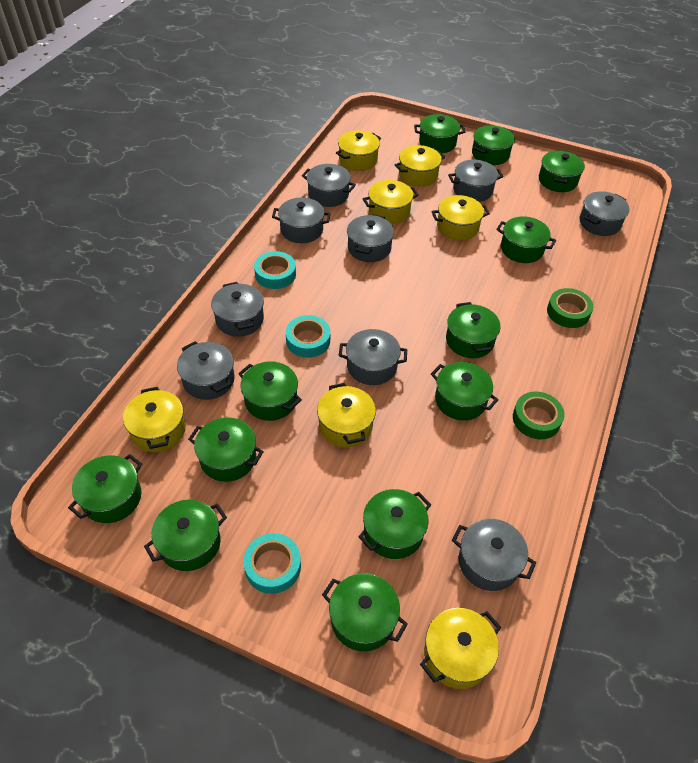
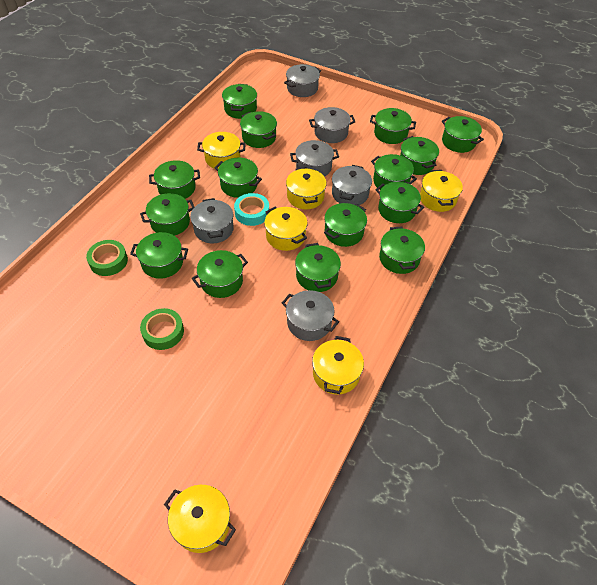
green pot: 12 -> 15
grey pot: 9 -> 6
turquoise tape: 3 -> 1
yellow pot: 7 -> 6

